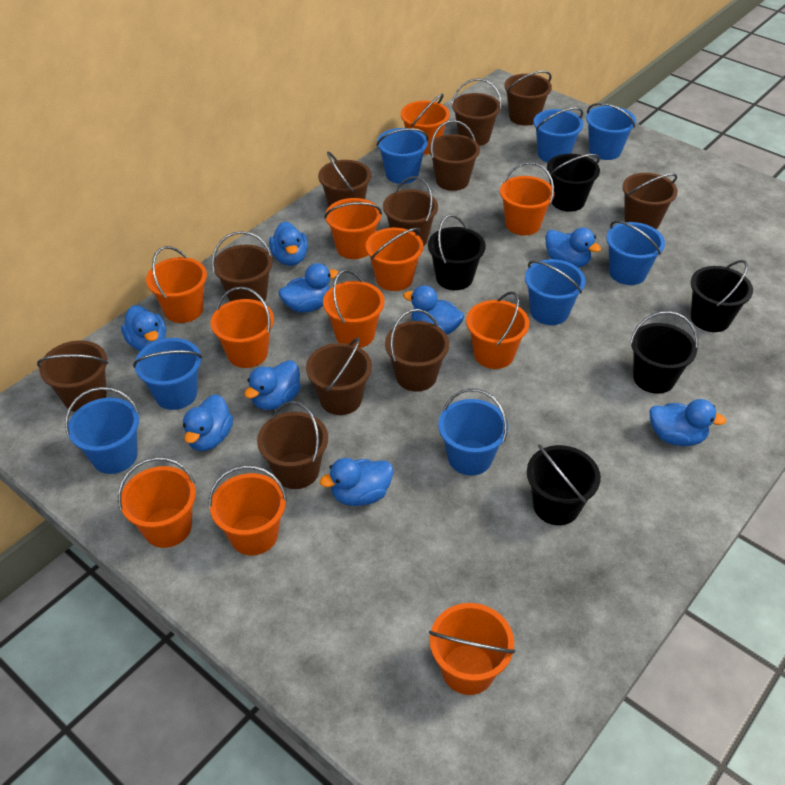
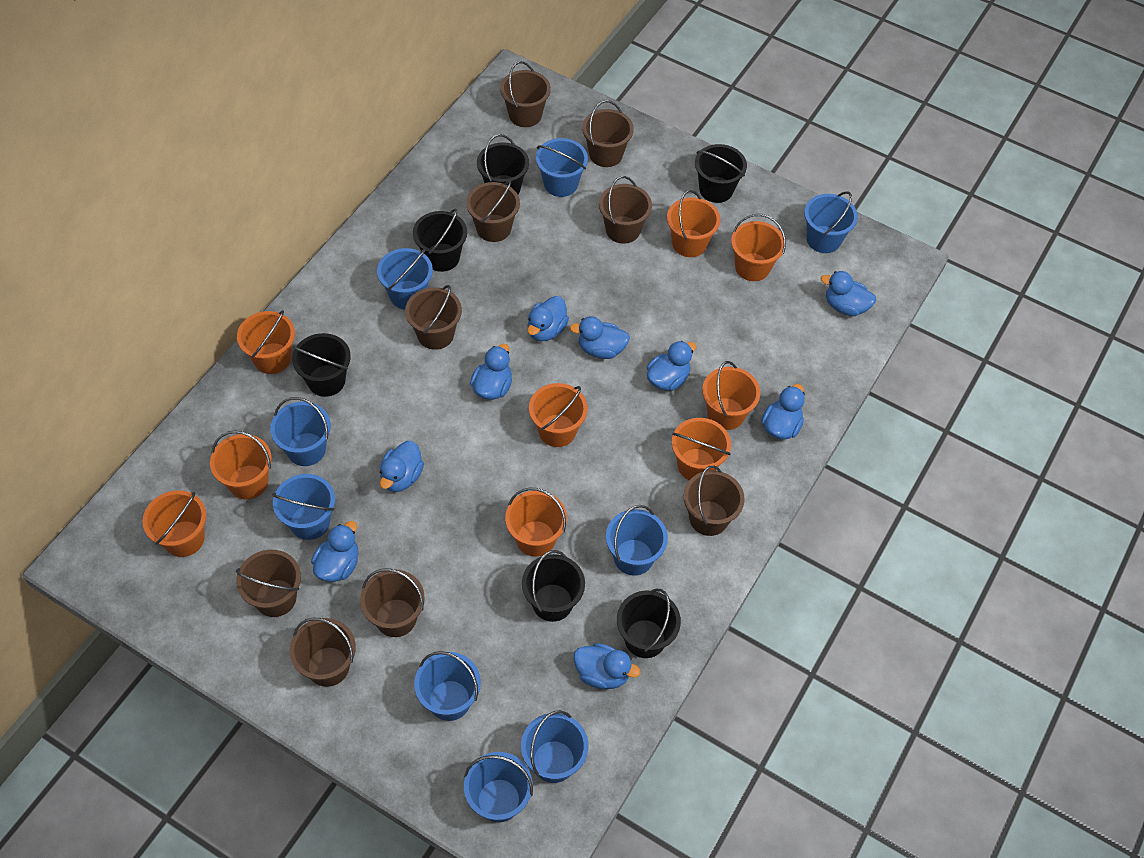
black bucket: 5 -> 6
blue bucket: 8 -> 9
brown bucket: 11 -> 9
orange bucket: 11 -> 9

